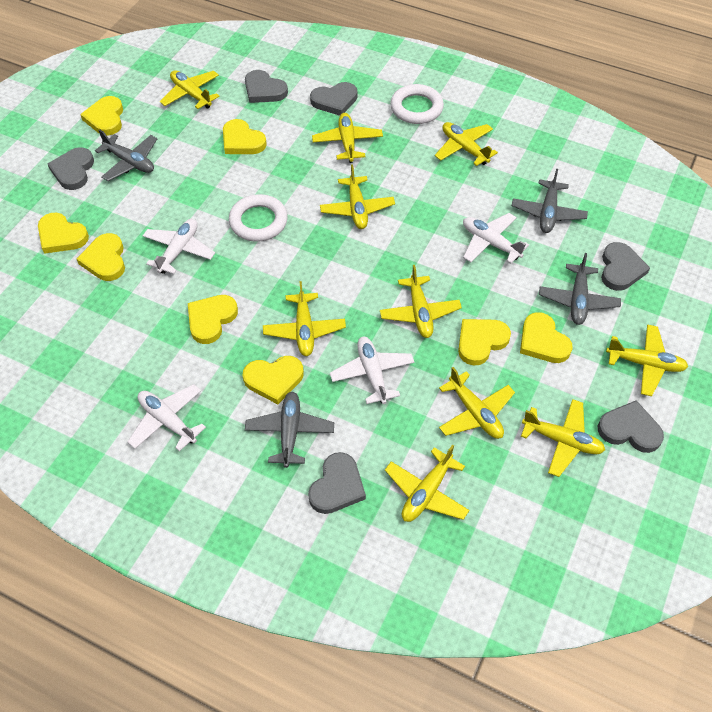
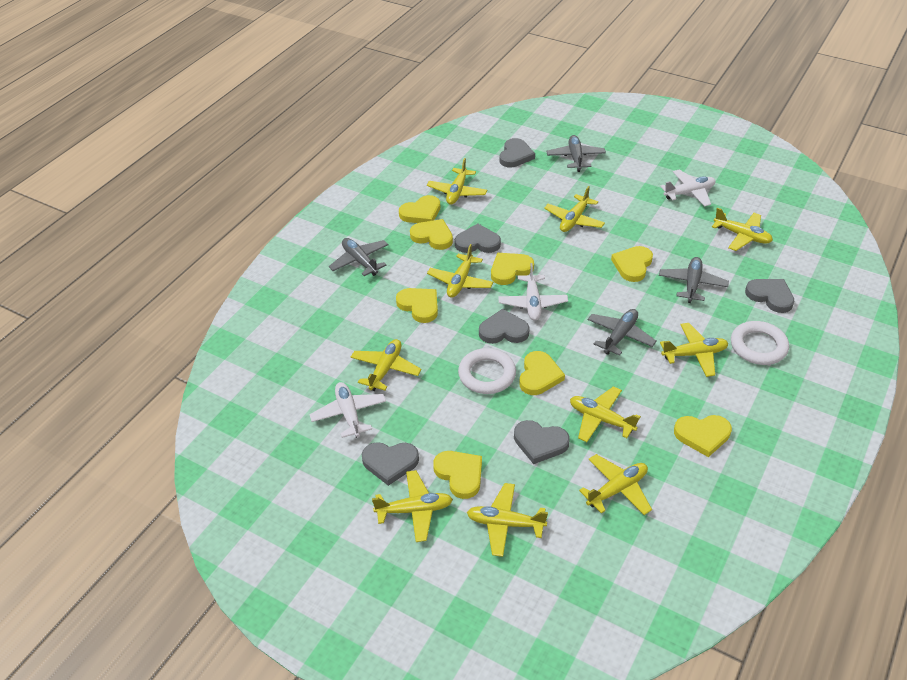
white plane: 4 -> 3

